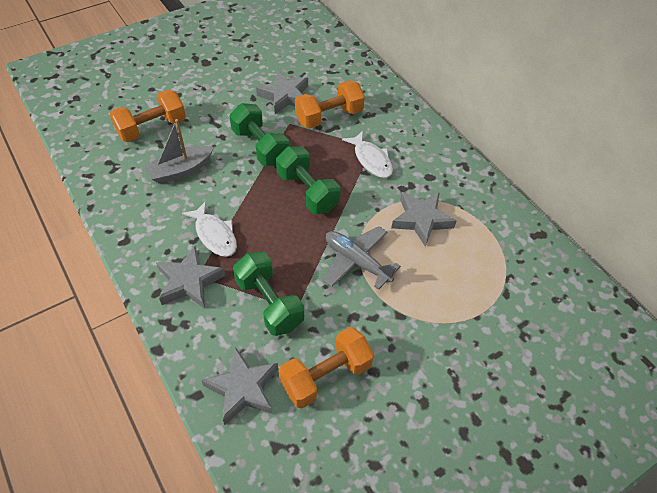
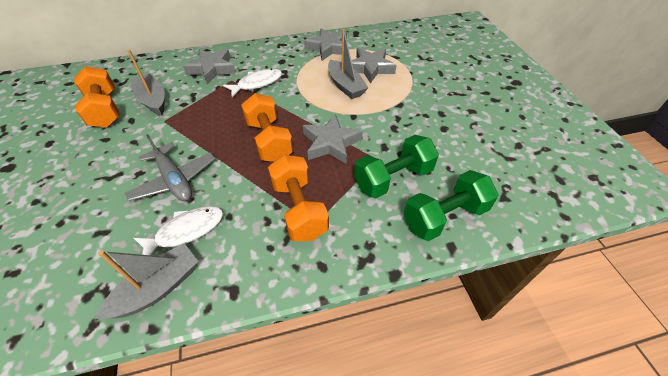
green dumbbell: 3 -> 2
grey boat: 1 -> 3

